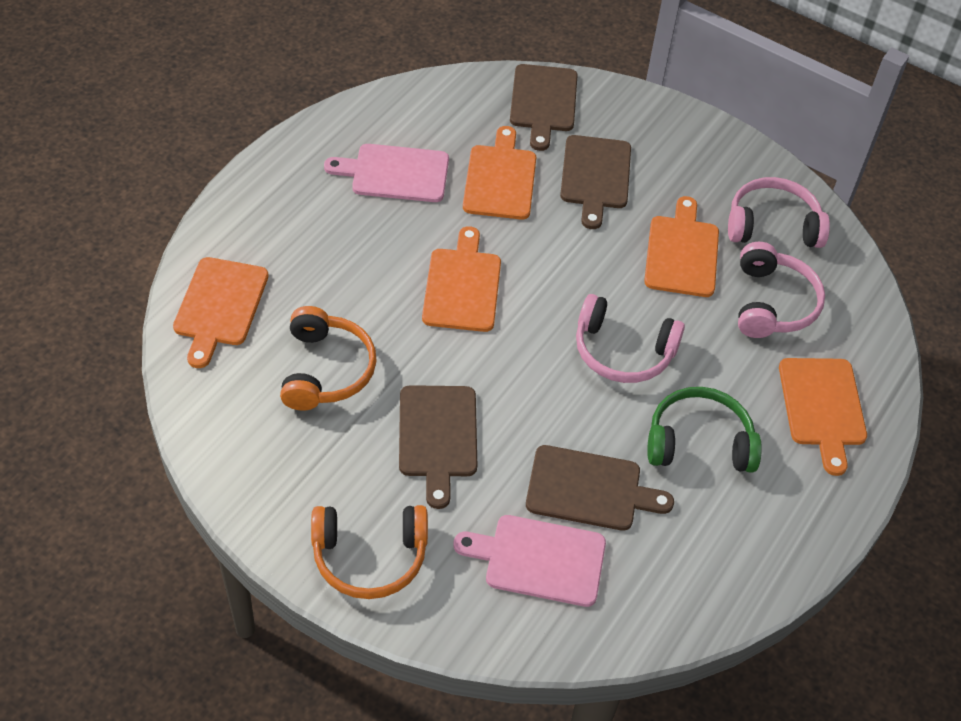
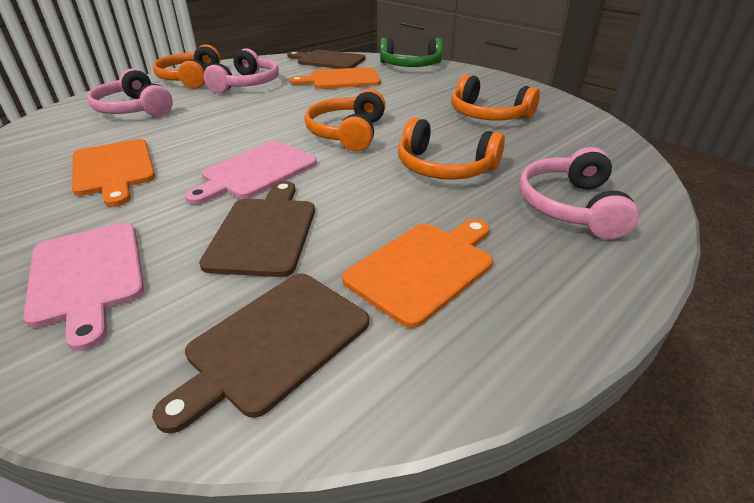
brown cutting board: 4 -> 3
orange cutting board: 5 -> 3
orange headphones: 2 -> 4

